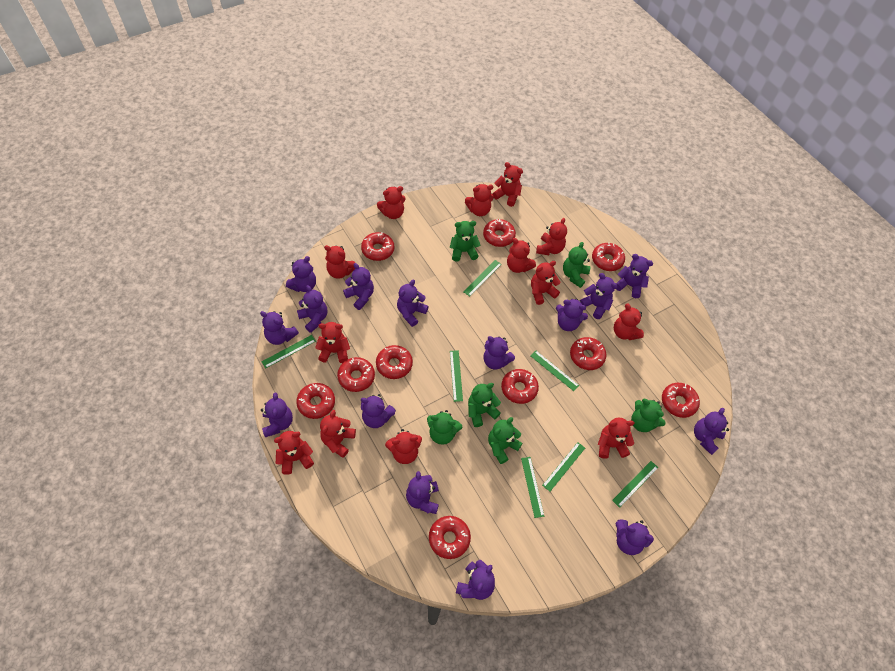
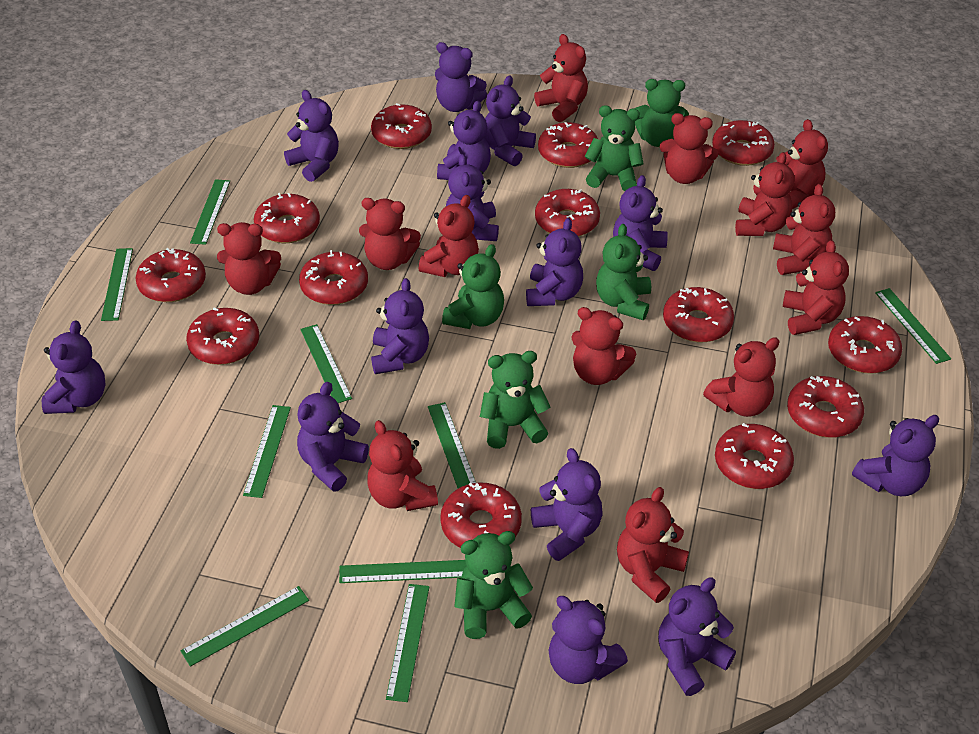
green ruler: 7 -> 9
purple teddy bear: 15 -> 14
red donut: 10 -> 13

